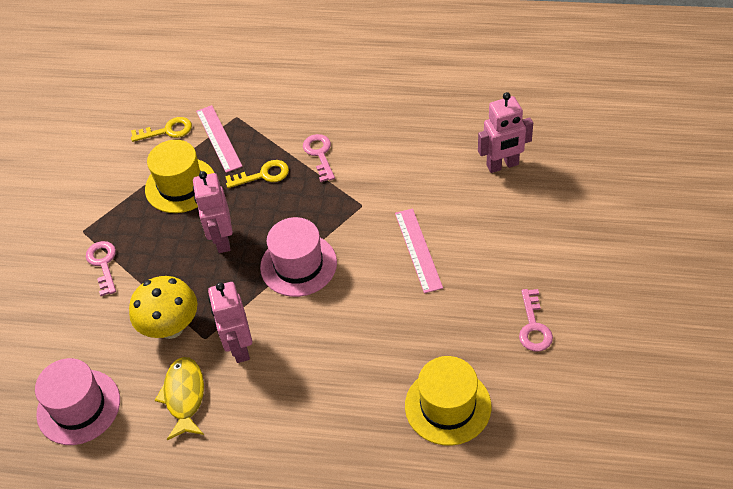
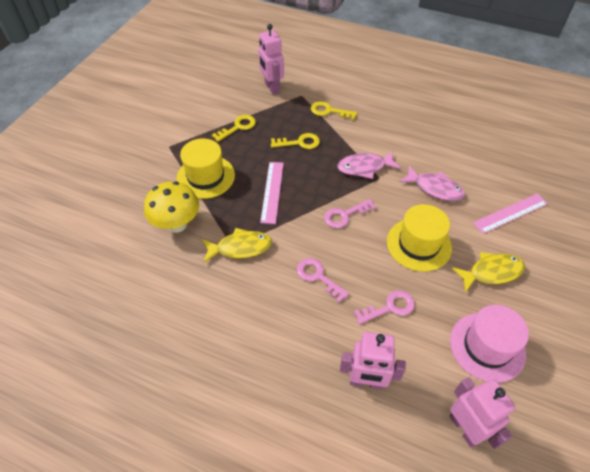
pink fish: 0 -> 2
pink hat: 2 -> 1
yellow fish: 1 -> 2
yellow key: 2 -> 3

